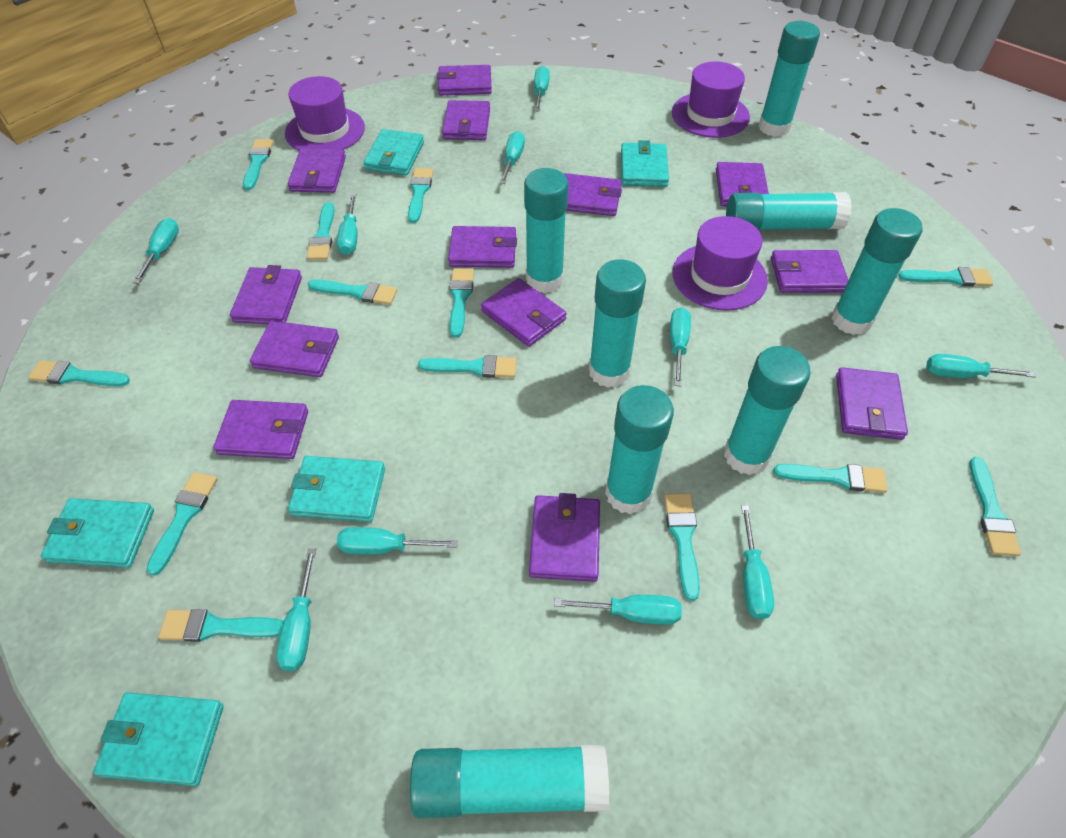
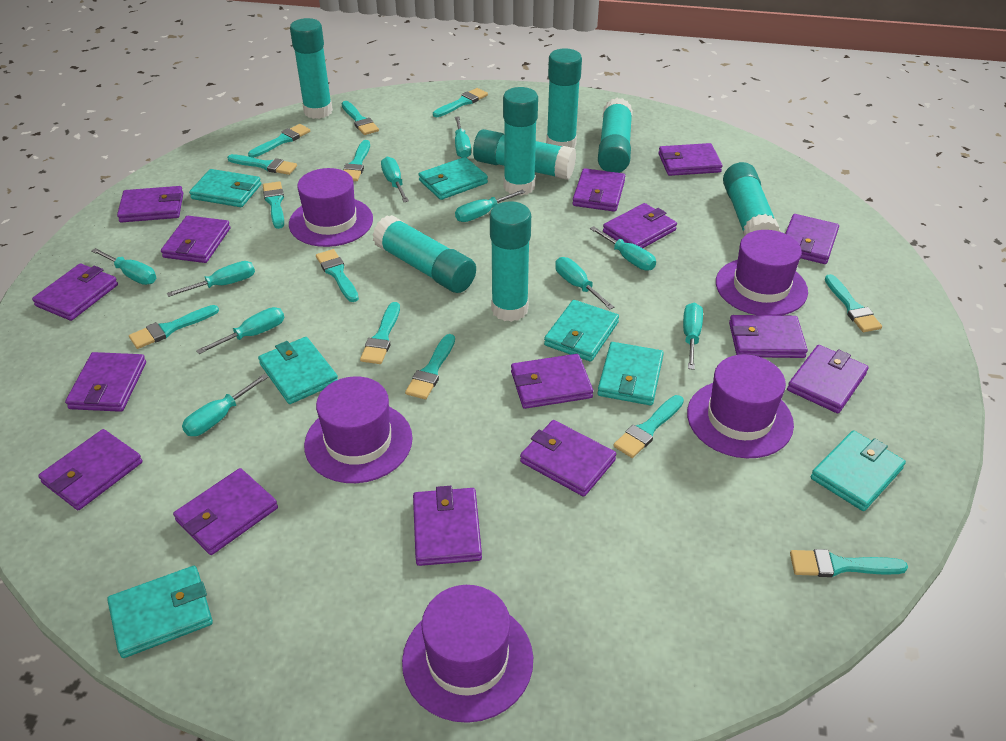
purple hat: 3 -> 5
purple wallet: 13 -> 15
turquoise wallet: 5 -> 7

